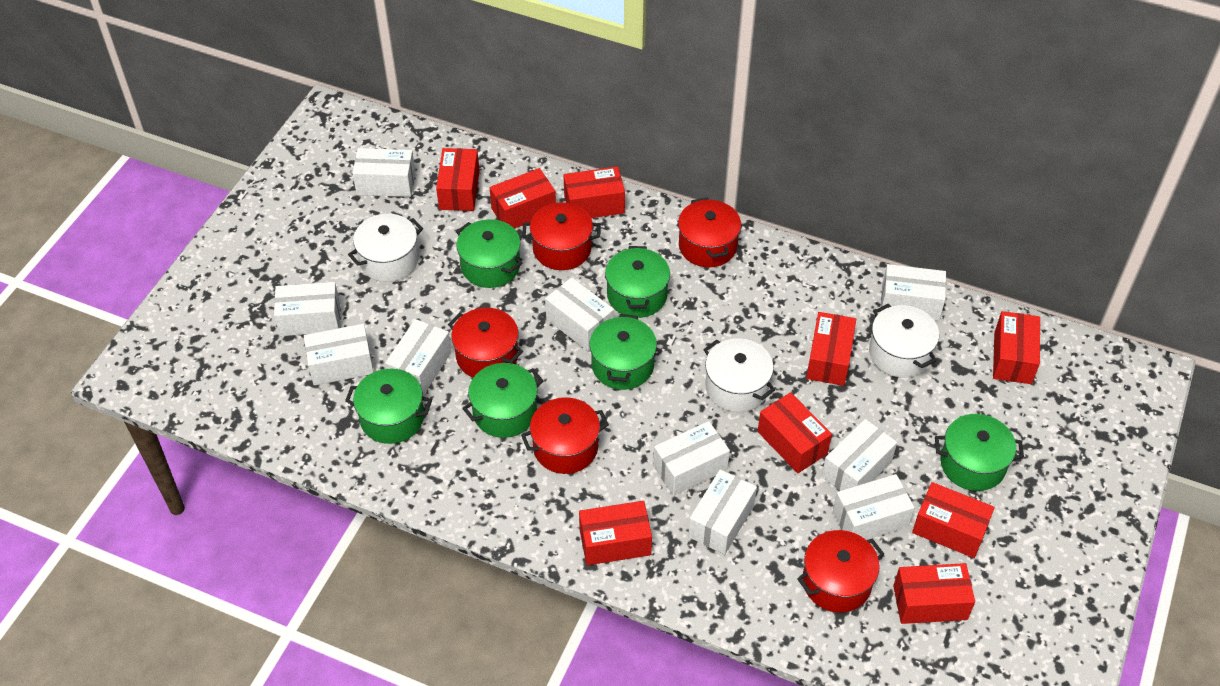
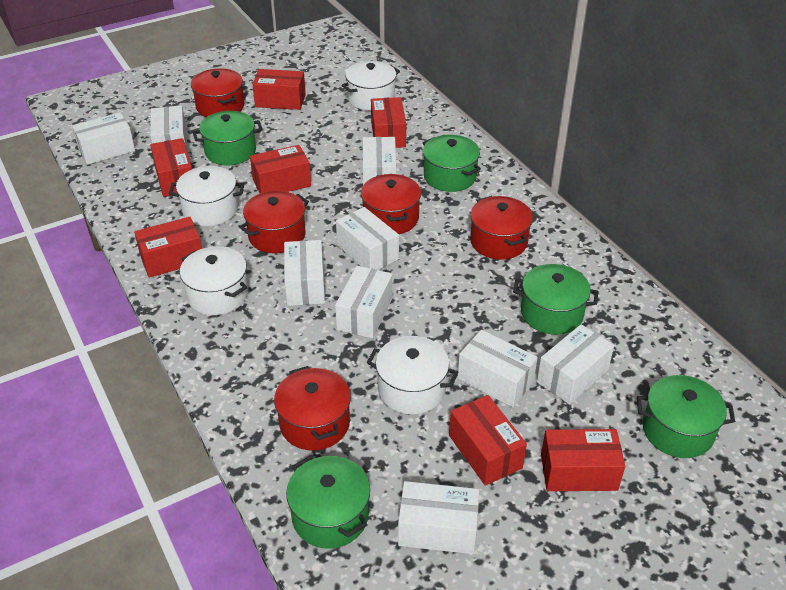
green pot: 6 -> 5
red box: 9 -> 7
white box: 10 -> 9
white pot: 3 -> 4

